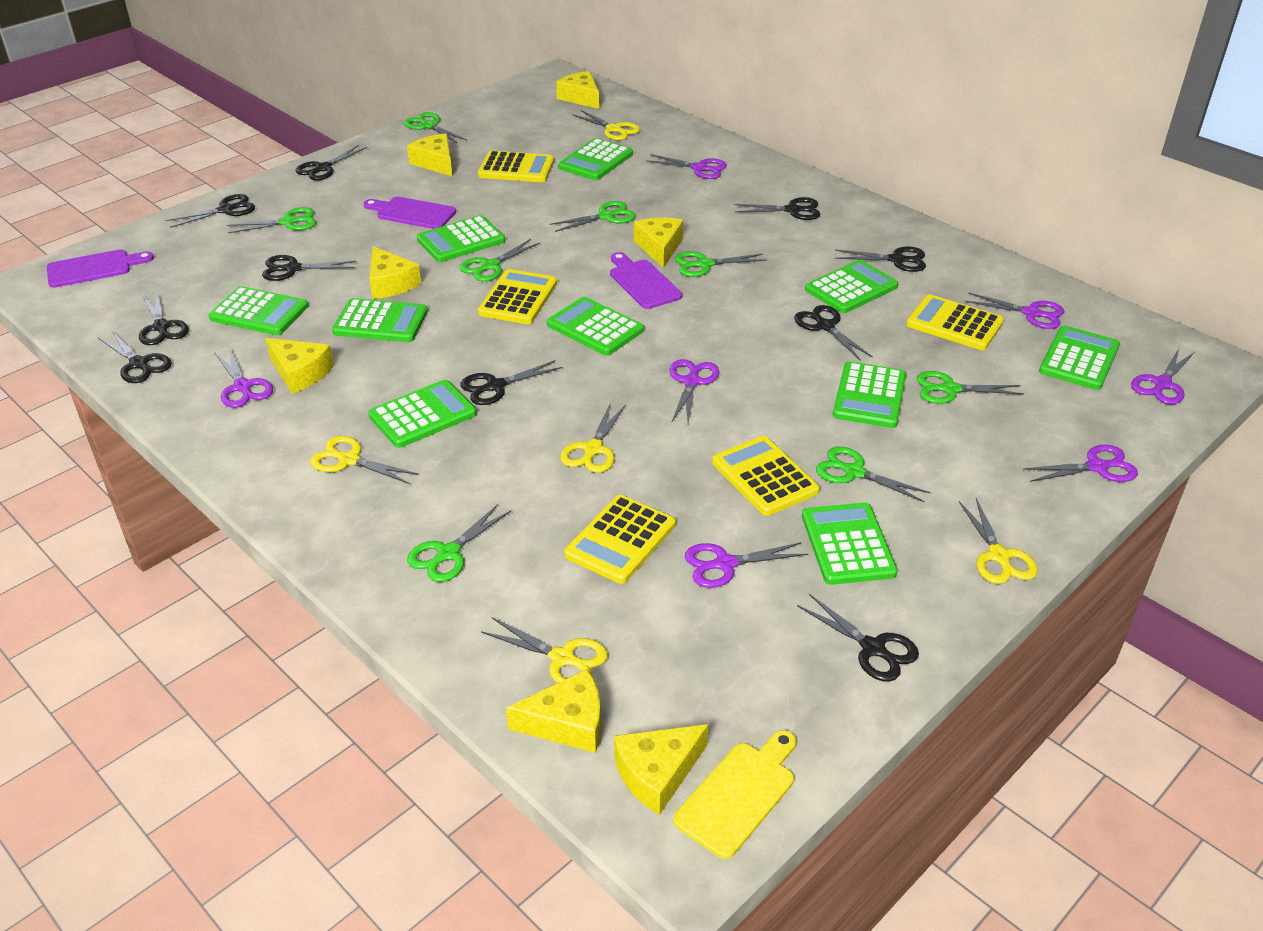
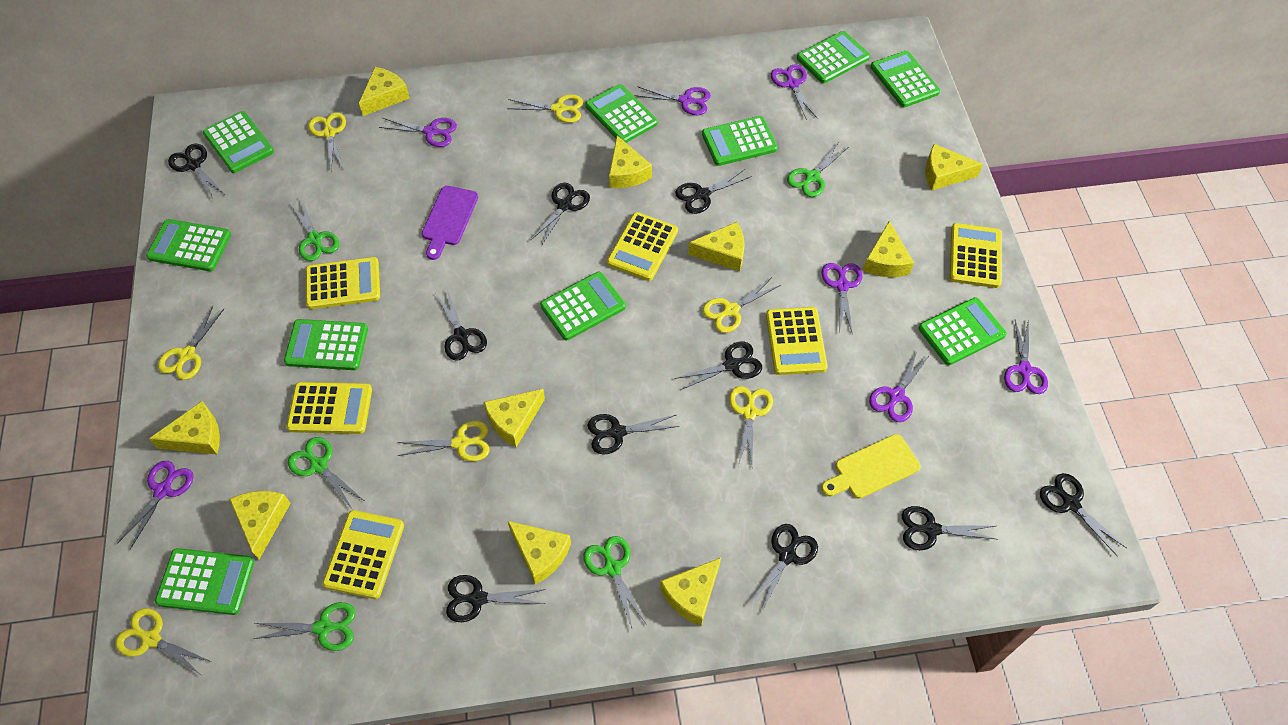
green scissors: 8 -> 5
purple cutting board: 3 -> 1
yellow calculator: 5 -> 6
yellow cheese: 7 -> 10
yellow scissors: 5 -> 7

